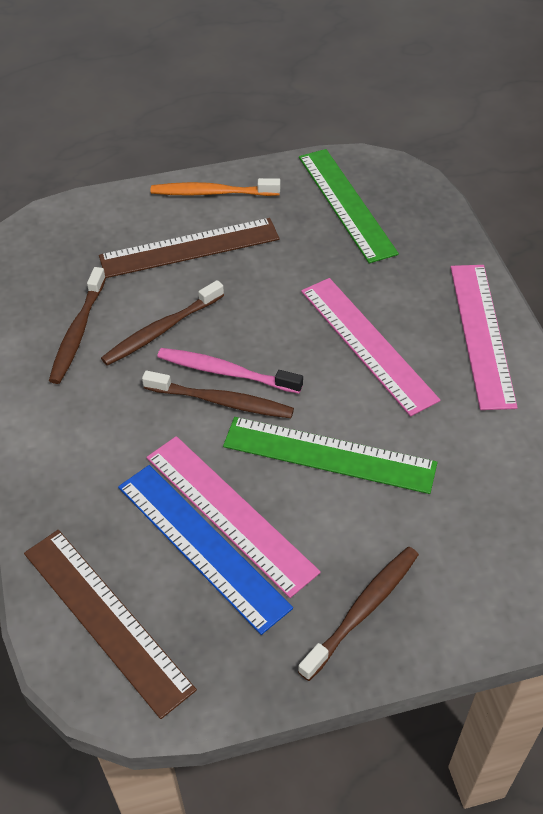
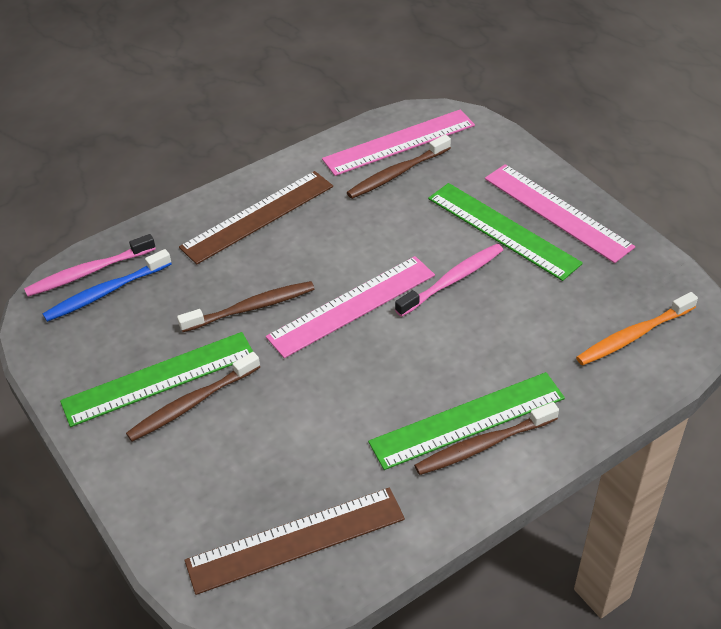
blue ruler: 1 -> 0
blue toothbrush: 0 -> 1
green ruler: 2 -> 3
pink toothbrush: 1 -> 2

